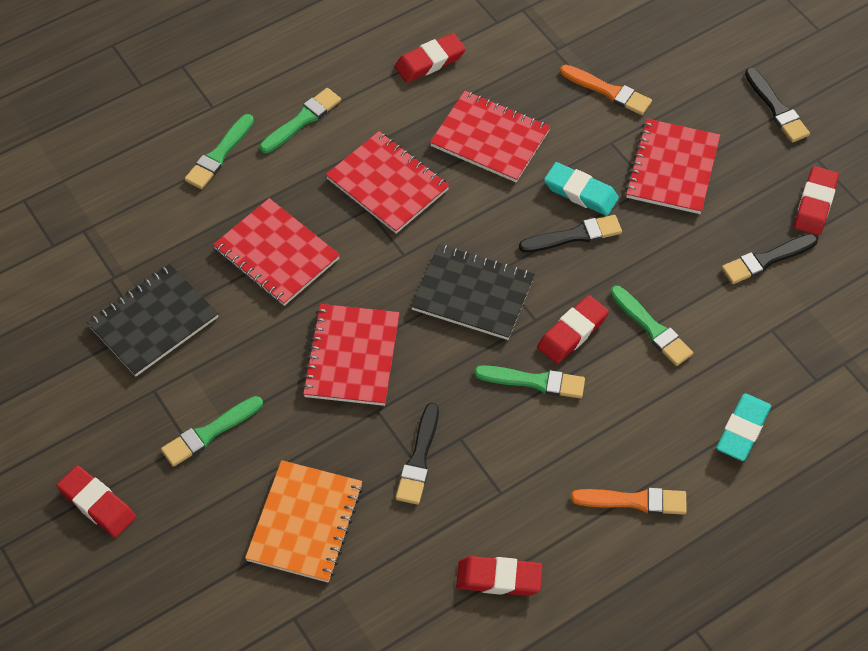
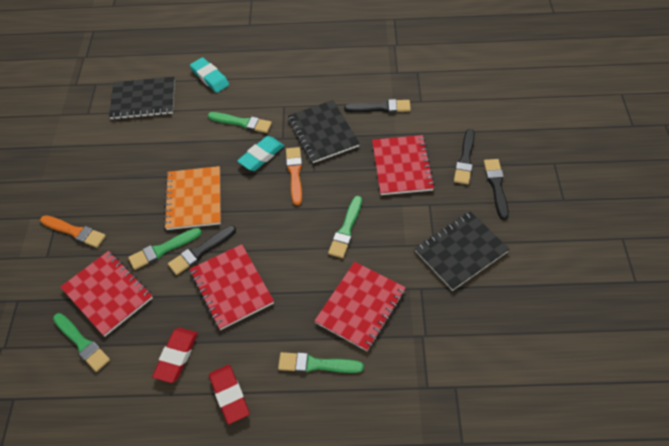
black notebook: 2 -> 3
red eraser: 5 -> 2
red notebook: 5 -> 4

